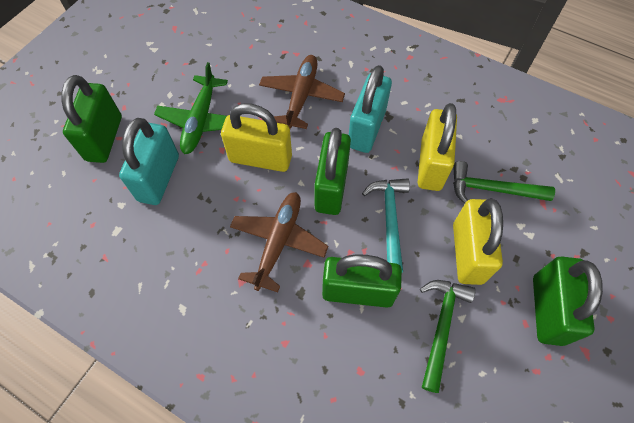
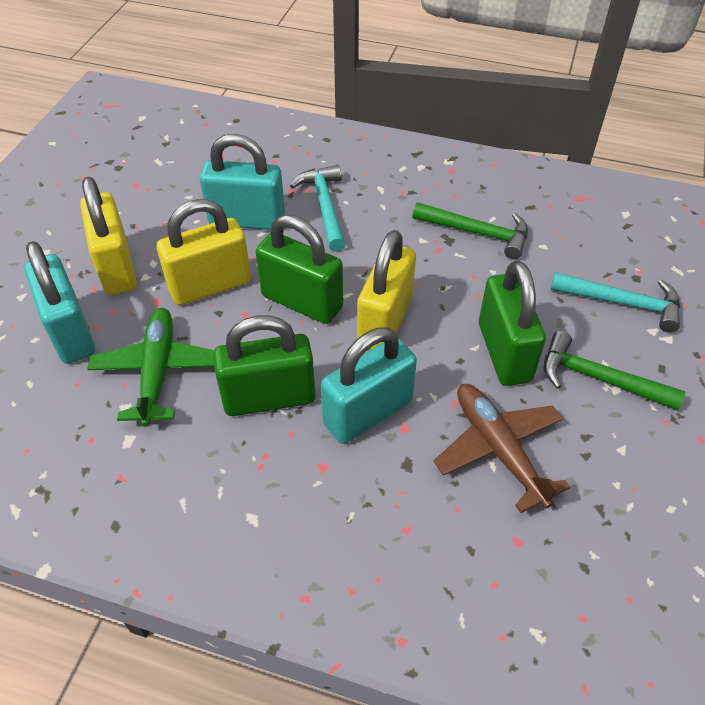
brown plane: 2 -> 1
green padlock: 4 -> 3
turquoise hammer: 1 -> 2
turquoise padlock: 2 -> 3

